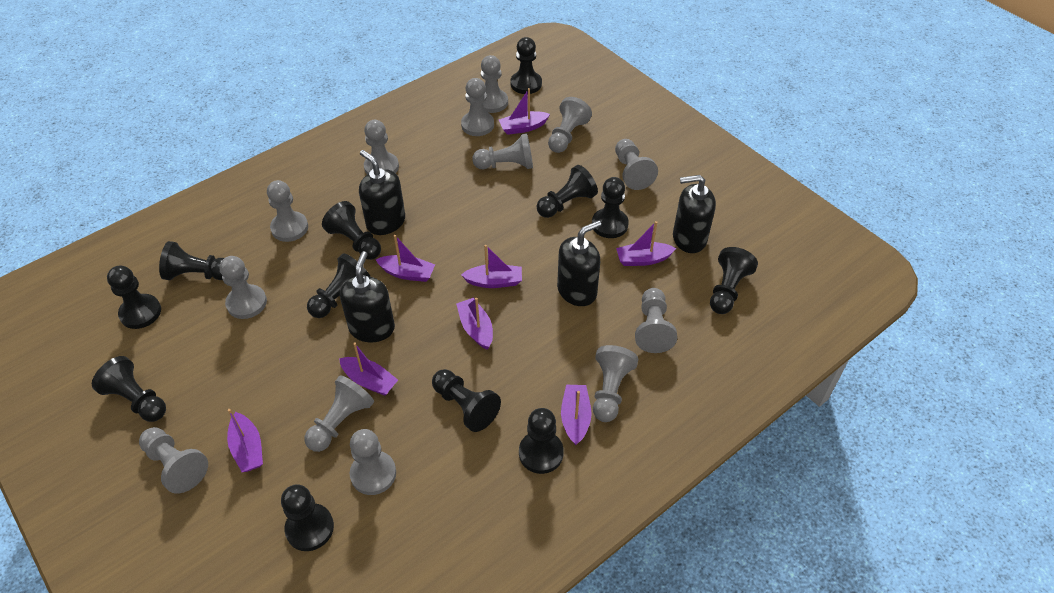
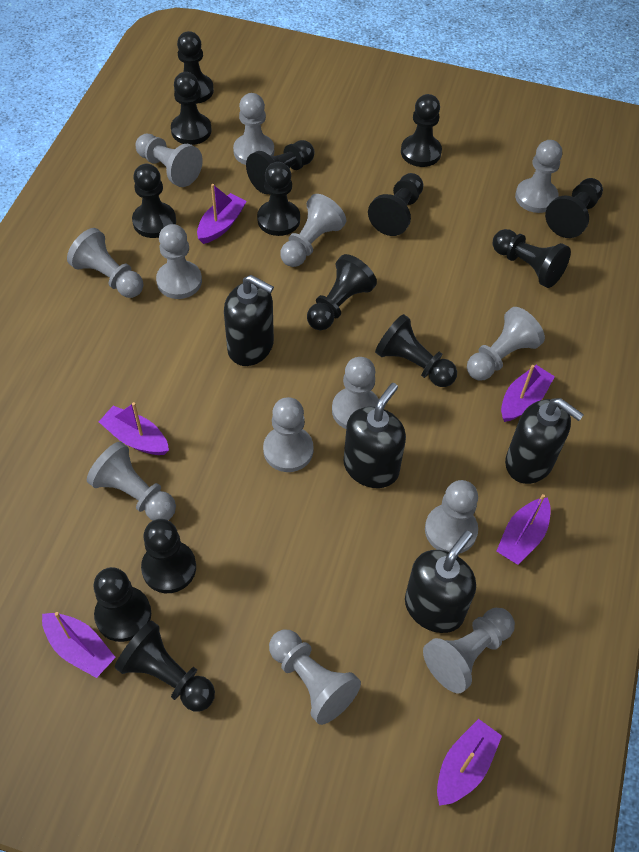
black pawn: 12 -> 14
purple boat: 8 -> 6

